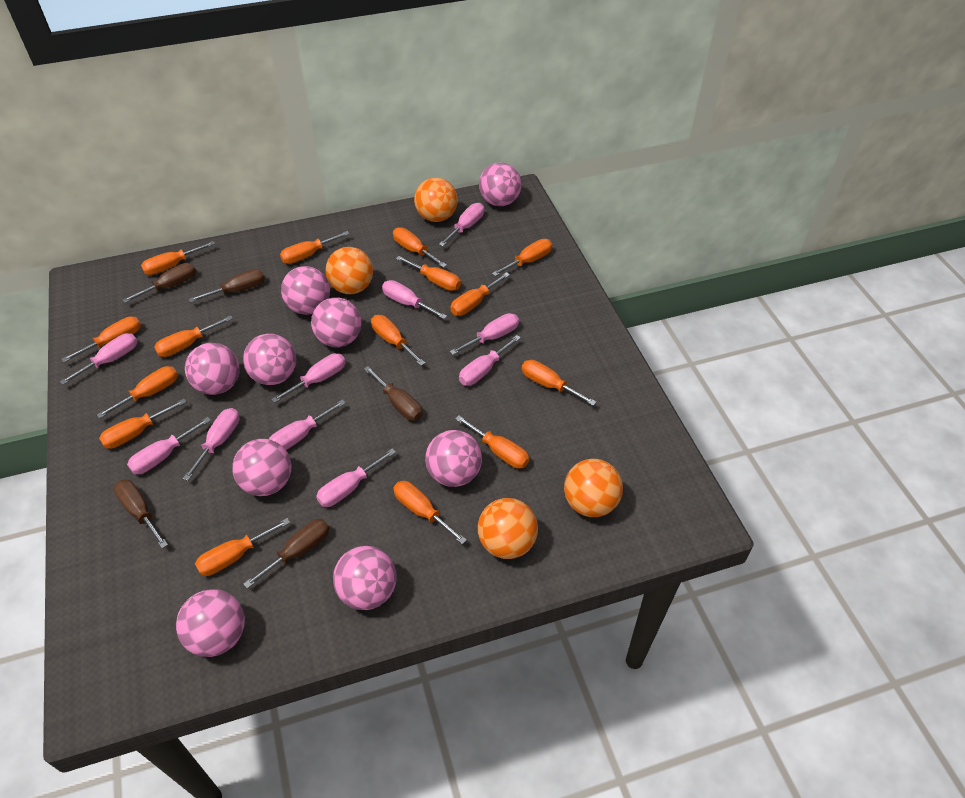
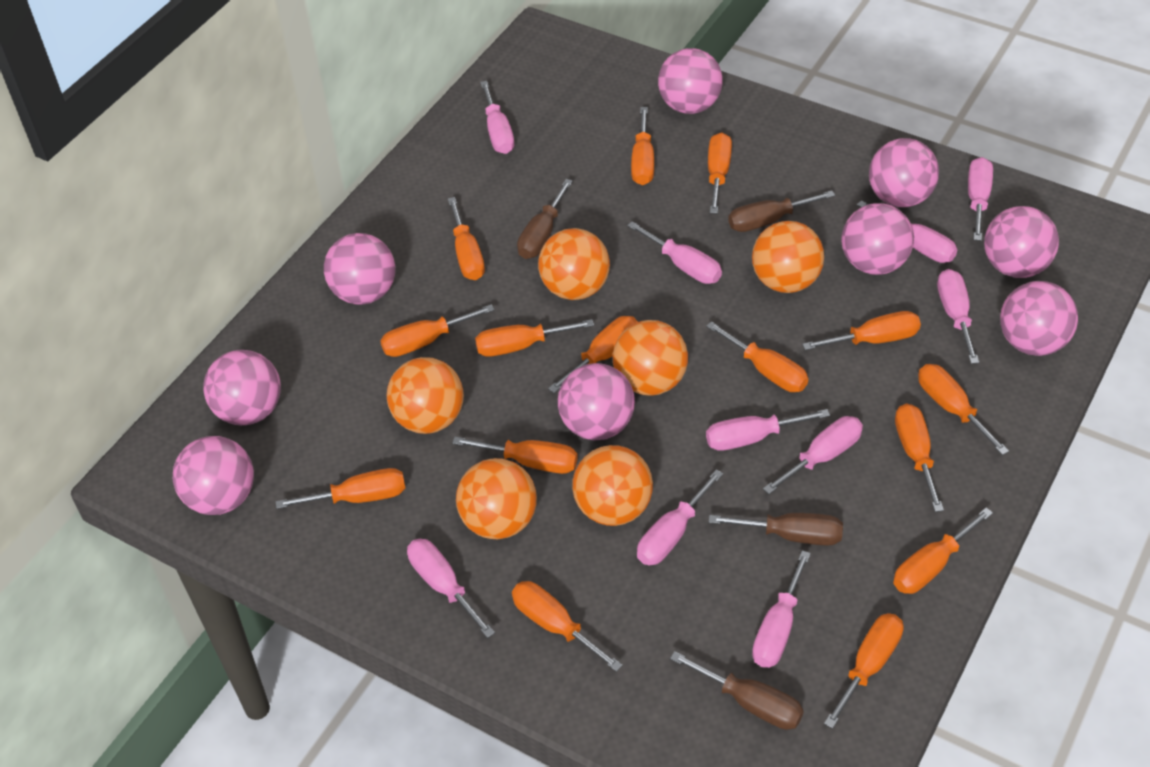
brown screwdriver: 5 -> 4
orange ball: 4 -> 6

